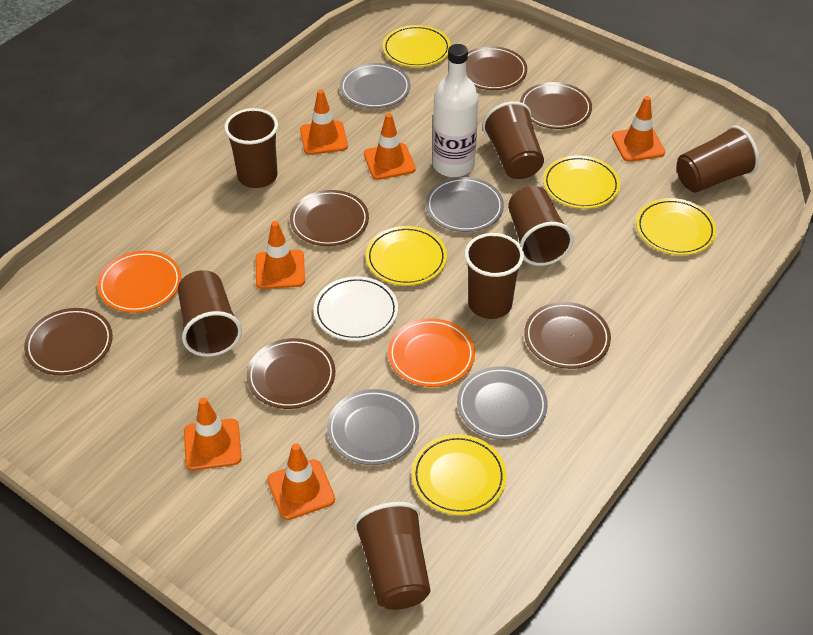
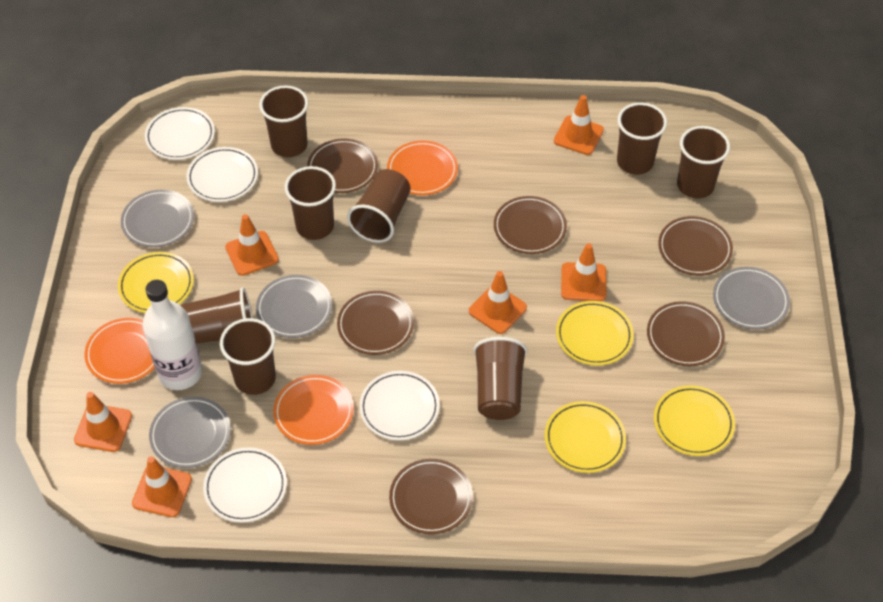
brown cup: 7 -> 8
orange plate: 2 -> 3
white plate: 1 -> 4
yellow plate: 5 -> 4

